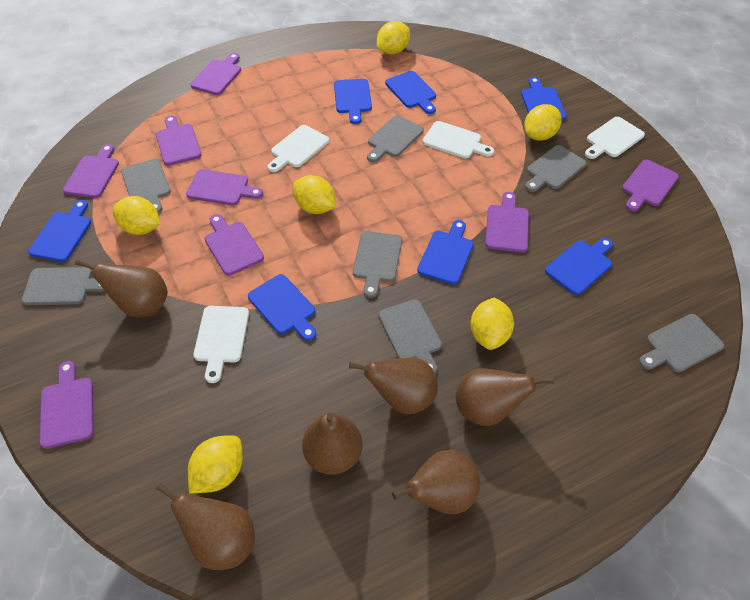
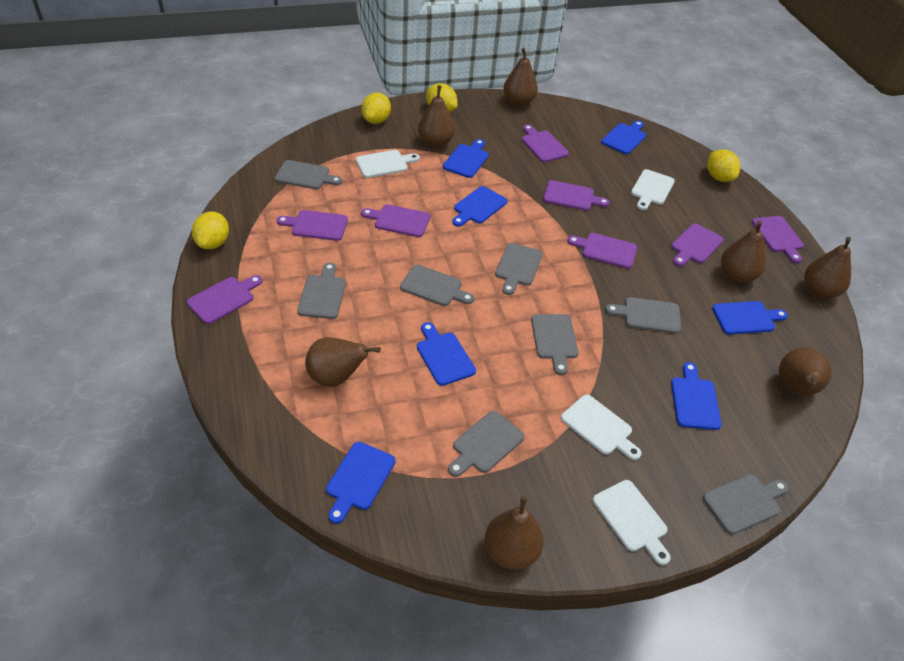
brown pear: 6 -> 7
grey cutting board: 7 -> 8
yellow lemon: 6 -> 4

